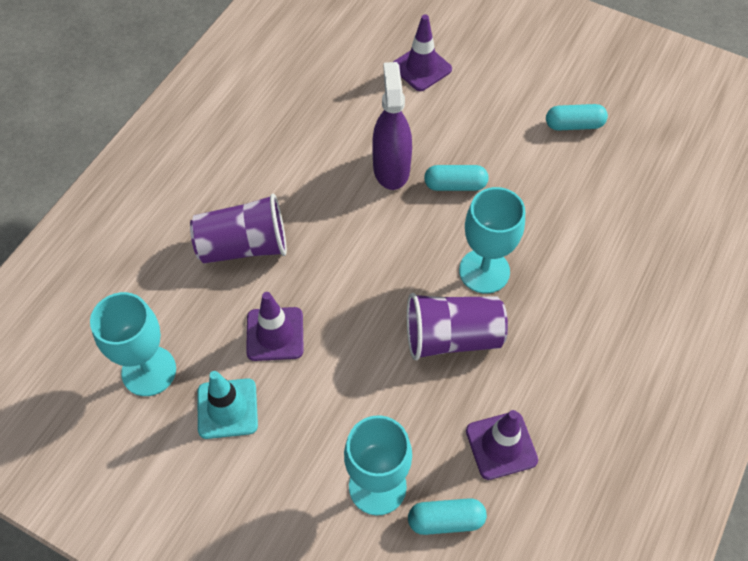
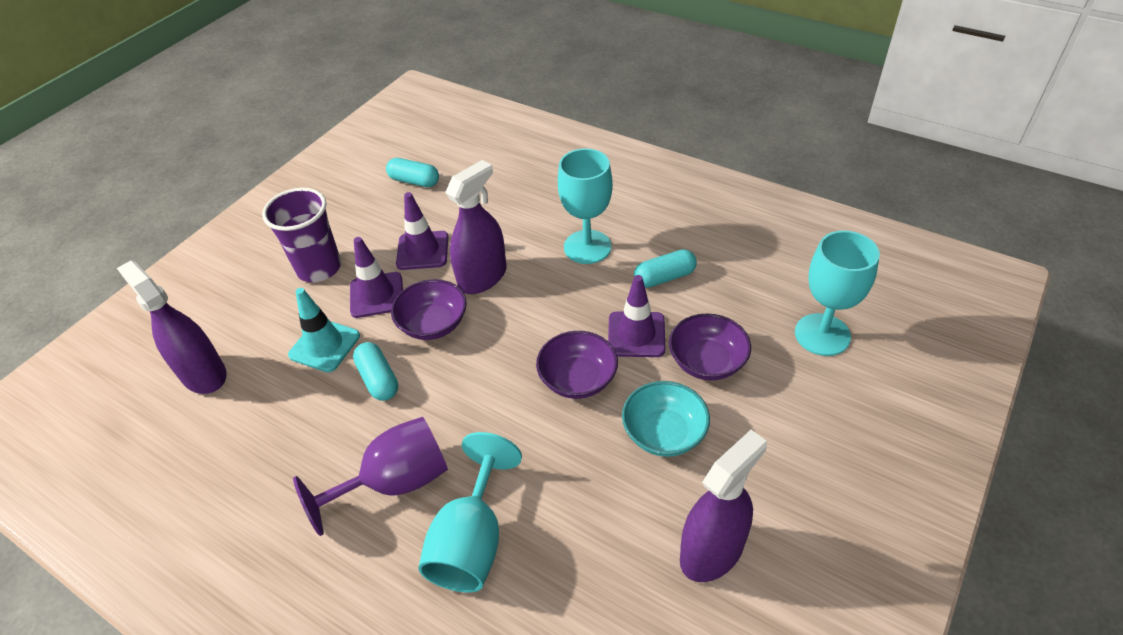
purple bowl: 0 -> 3
purple cup: 2 -> 1
purple goblet: 0 -> 1
purple spray bottle: 1 -> 3
turquoise bowl: 0 -> 1

